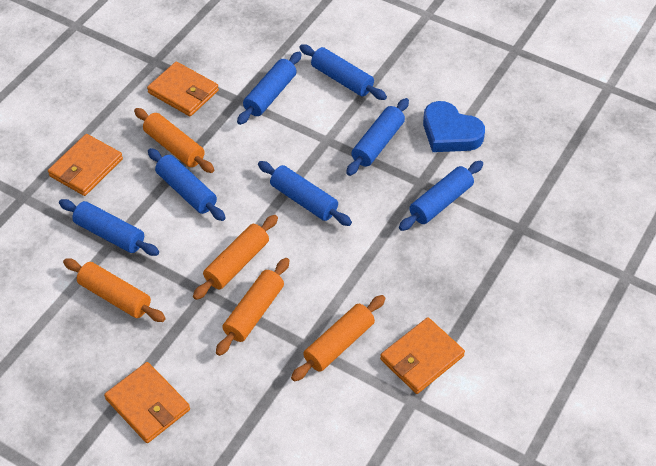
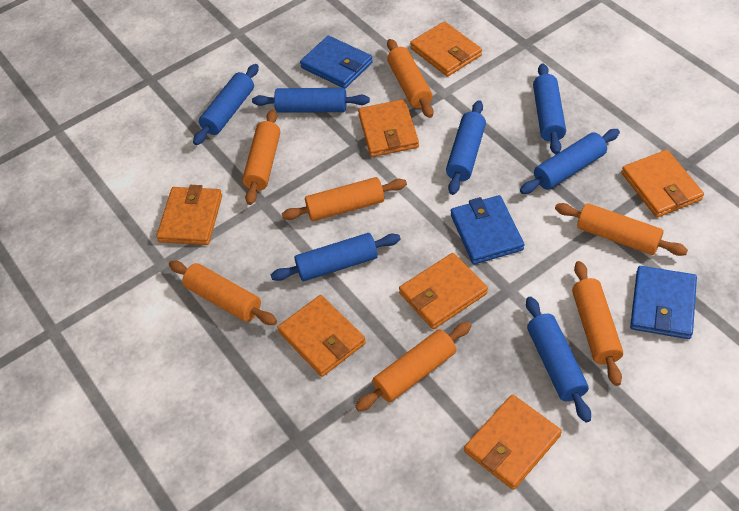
blue heart: 1 -> 0
blue wallet: 0 -> 3
orange rolling pin: 5 -> 7
orange wallet: 4 -> 7

